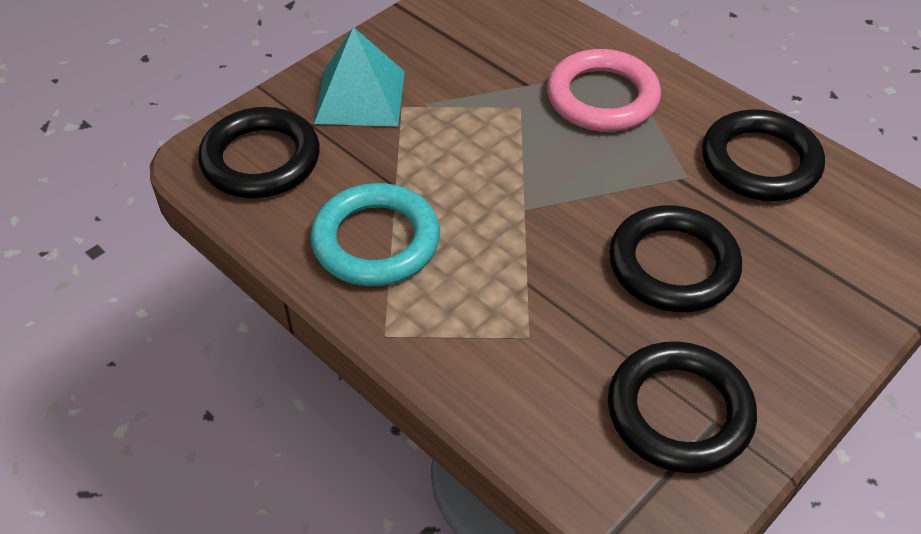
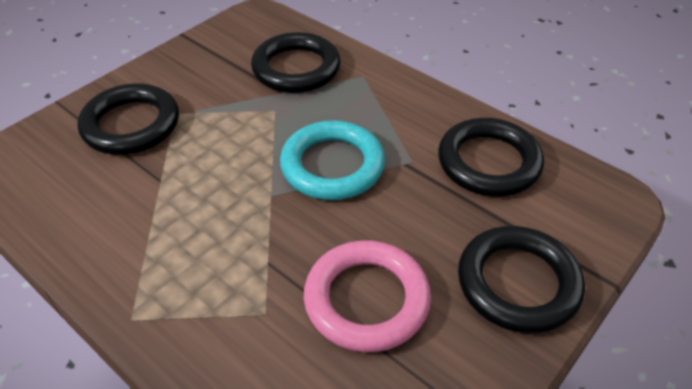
turquoise pyramid: 1 -> 0

